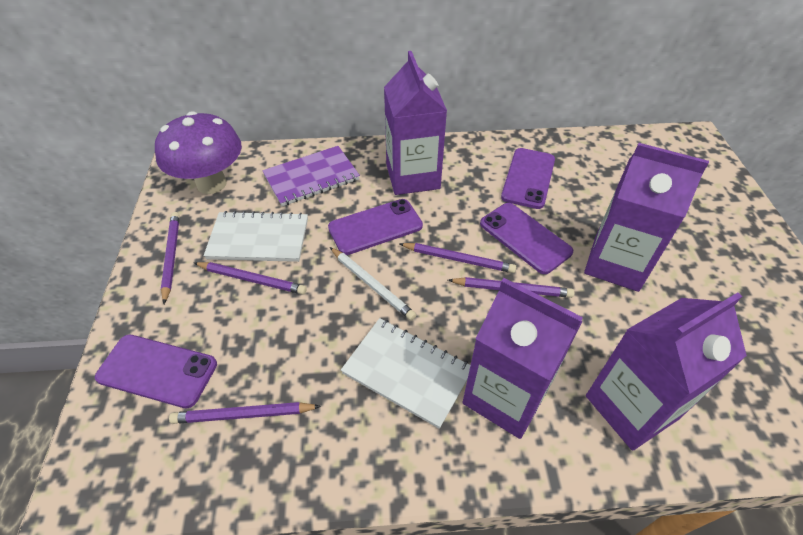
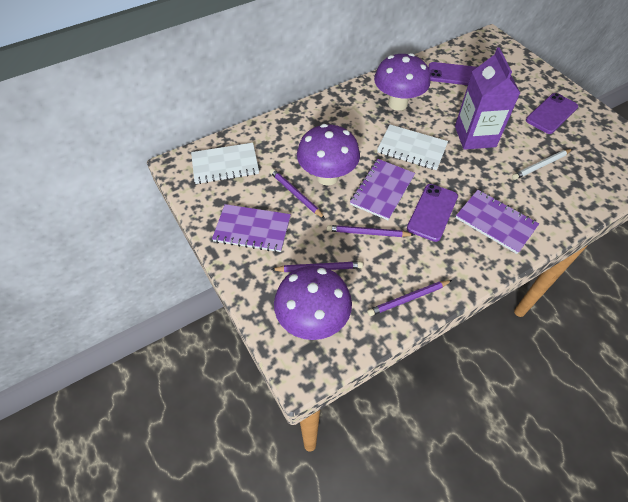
purple carton: 4 -> 1
purple mushroom: 1 -> 3
purple notebook: 1 -> 3
purple pencil: 5 -> 4
purple phone: 4 -> 3

